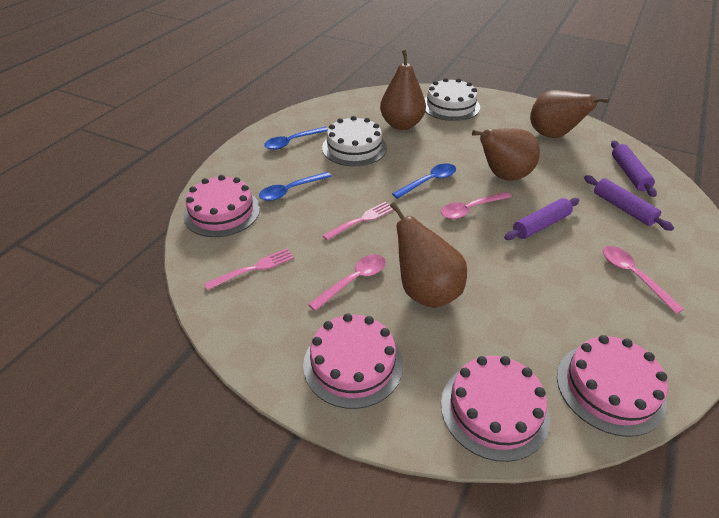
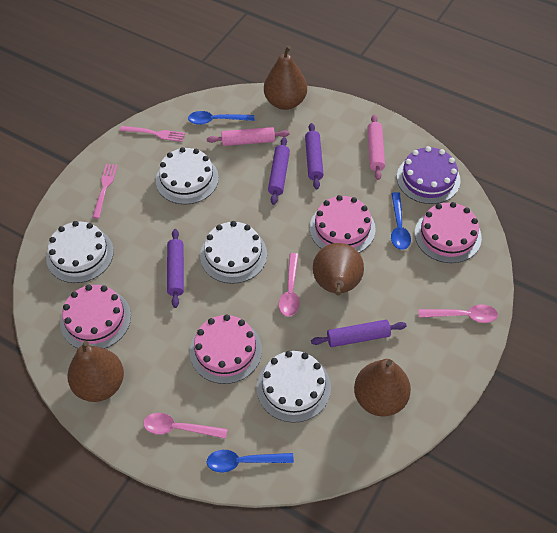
pink rolling pin: 0 -> 2
purple cake: 0 -> 1
purple rolling pin: 3 -> 4
white cake: 2 -> 4

